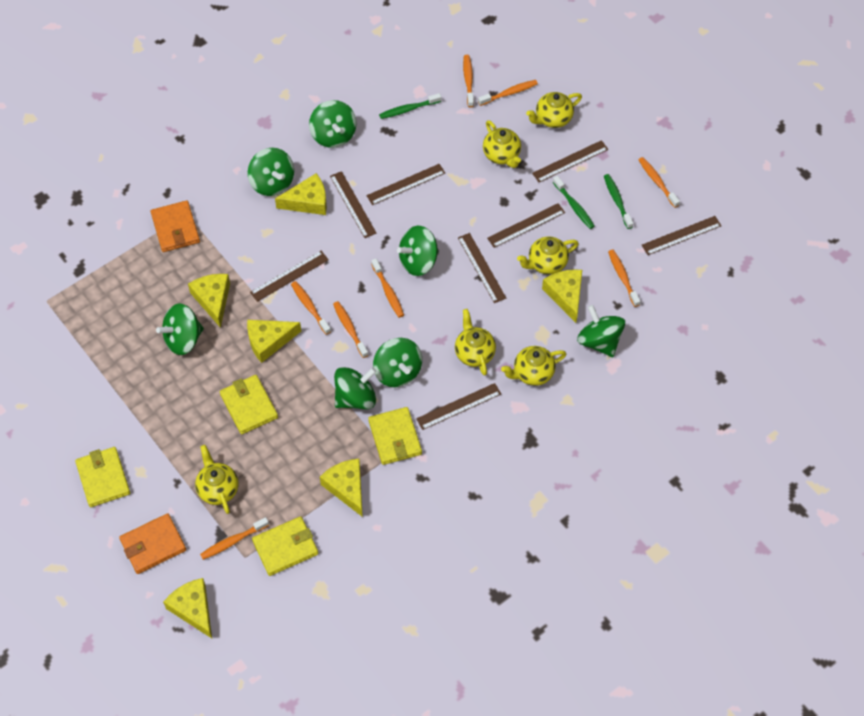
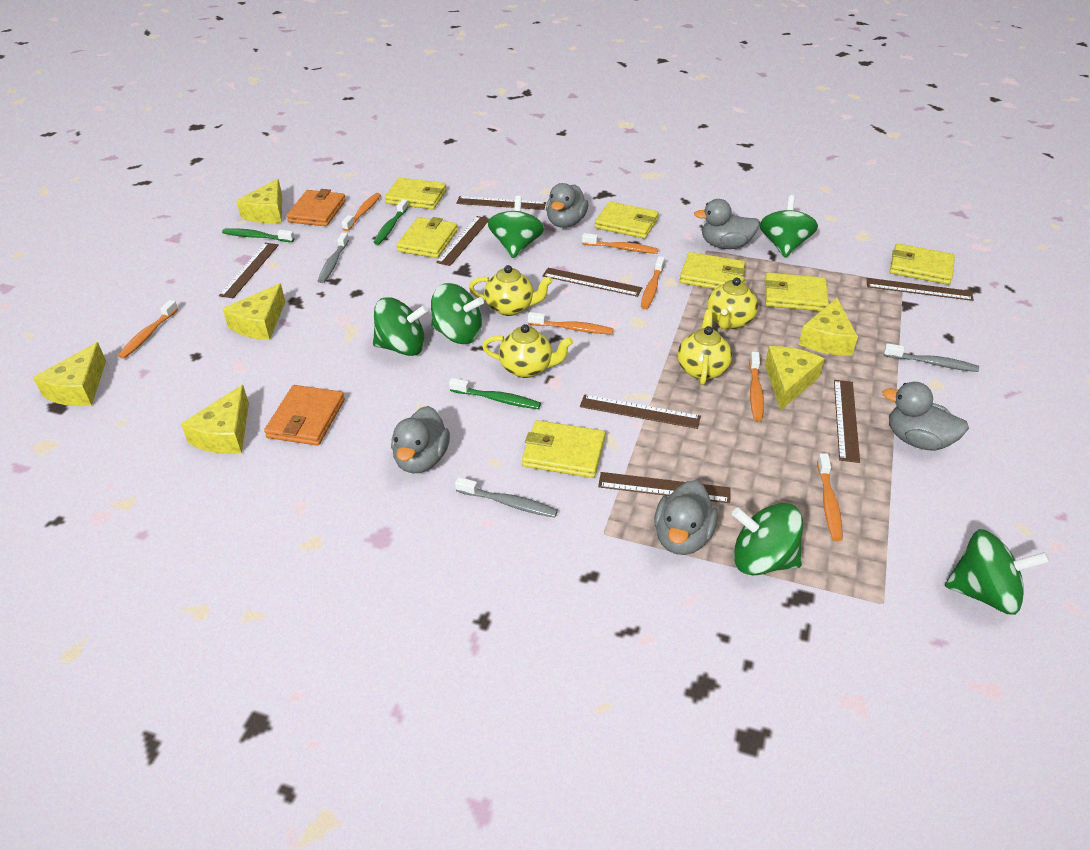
green spinning top: 7 -> 6
grey duck: 0 -> 5
grey toothbrush: 0 -> 3
orange toothbrush: 8 -> 7
yellow teapot: 6 -> 4
yellow wallet: 4 -> 7

